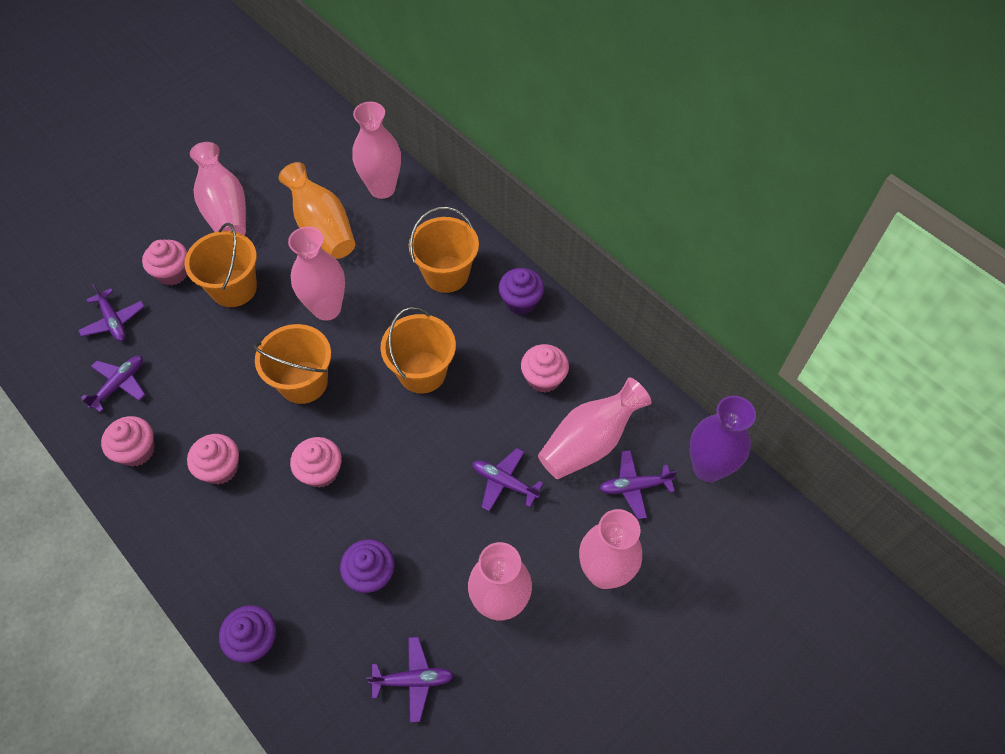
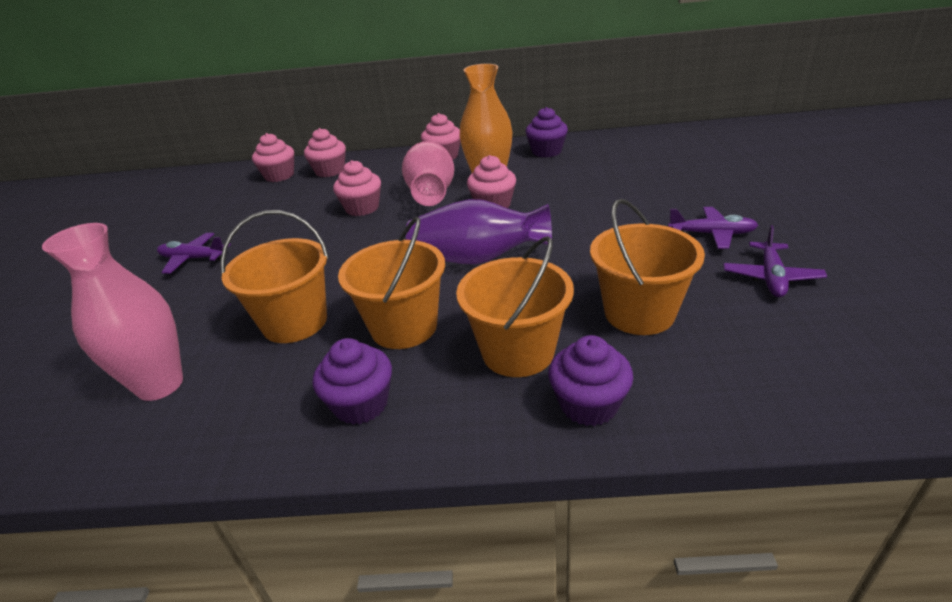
pink vase: 6 -> 2
purple plane: 5 -> 3

